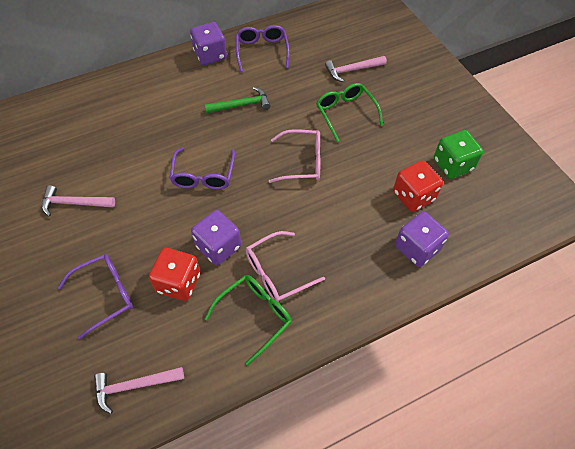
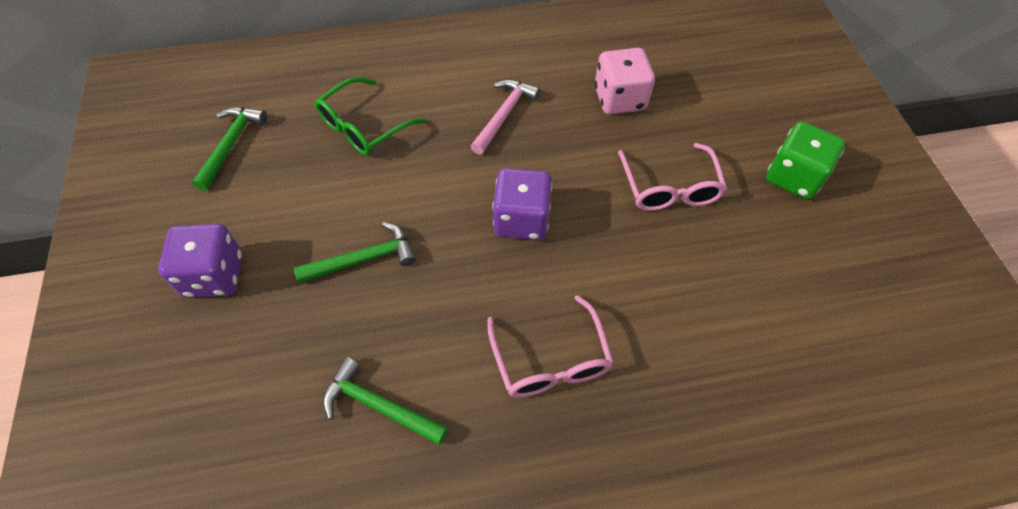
green glasses: 2 -> 1
green hammer: 1 -> 3
pink dice: 0 -> 1
pink hammer: 3 -> 1
purple dice: 3 -> 2
purple glasses: 3 -> 0
red dice: 2 -> 0

